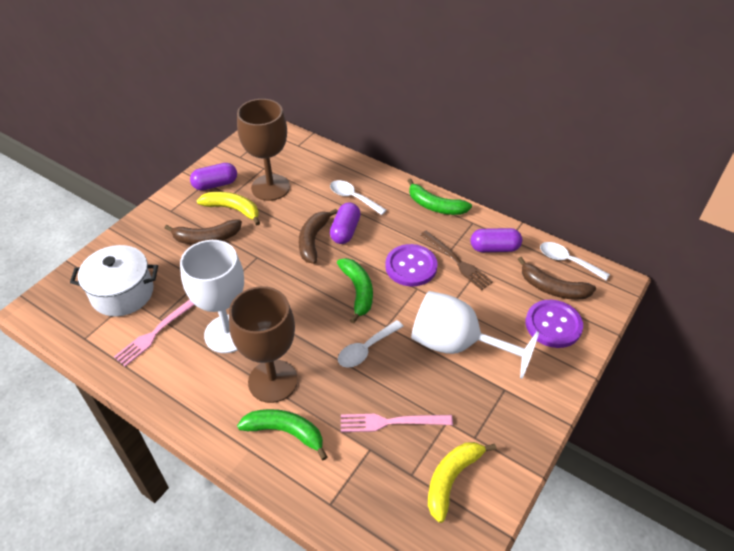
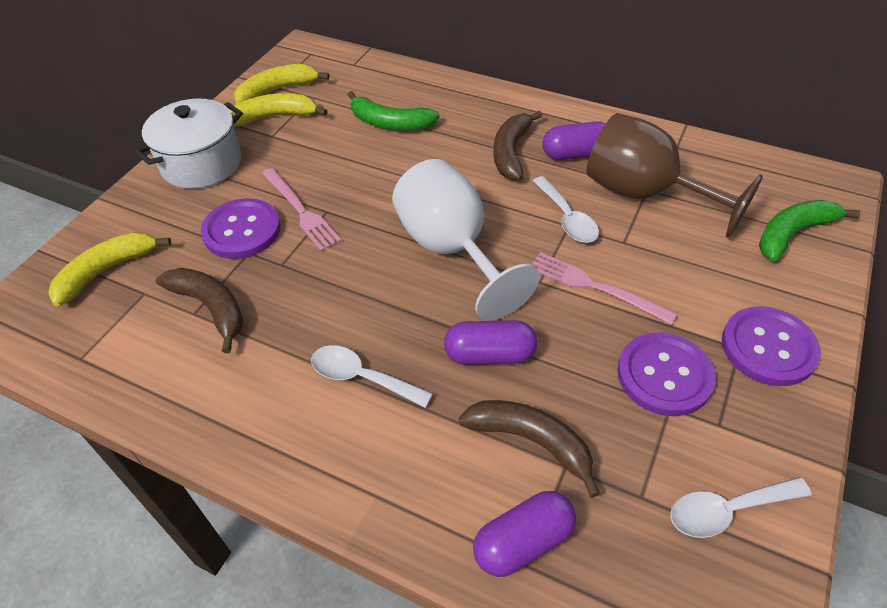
brown fork: 1 -> 0
brown goblet: 2 -> 1
green banana: 3 -> 2
purple button: 2 -> 3
white goblet: 2 -> 1
yellow banana: 2 -> 3

